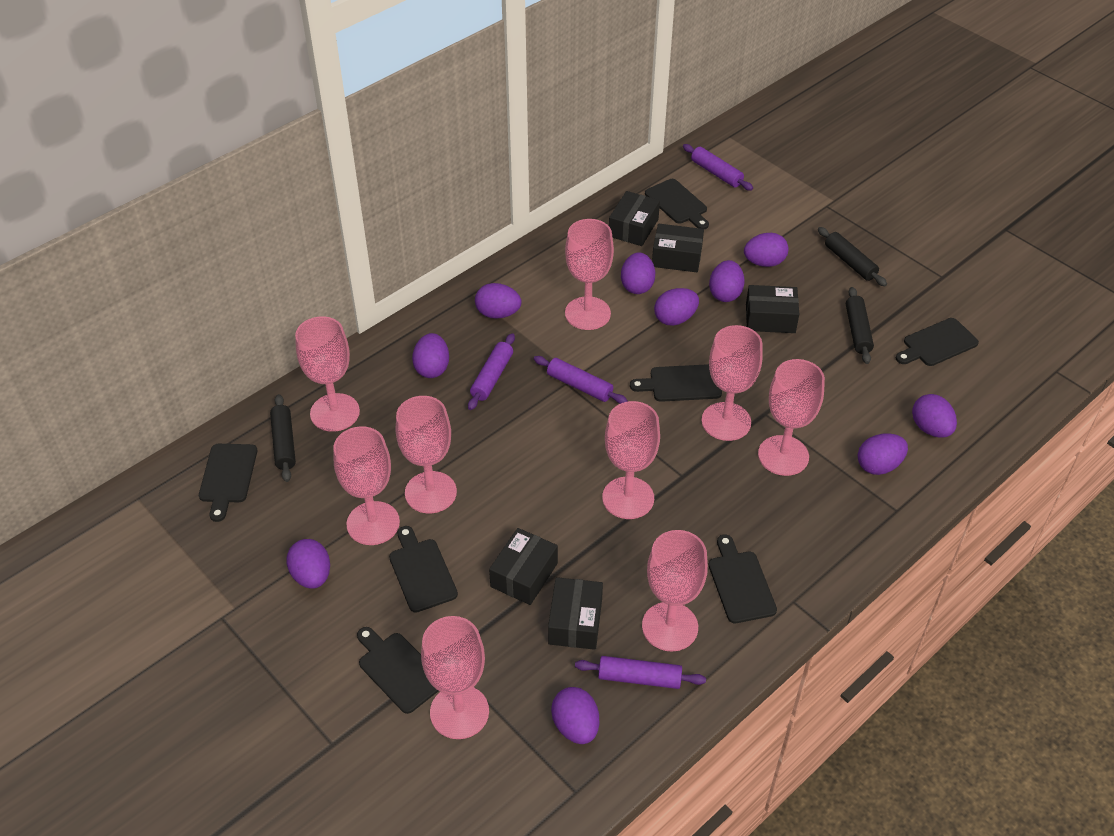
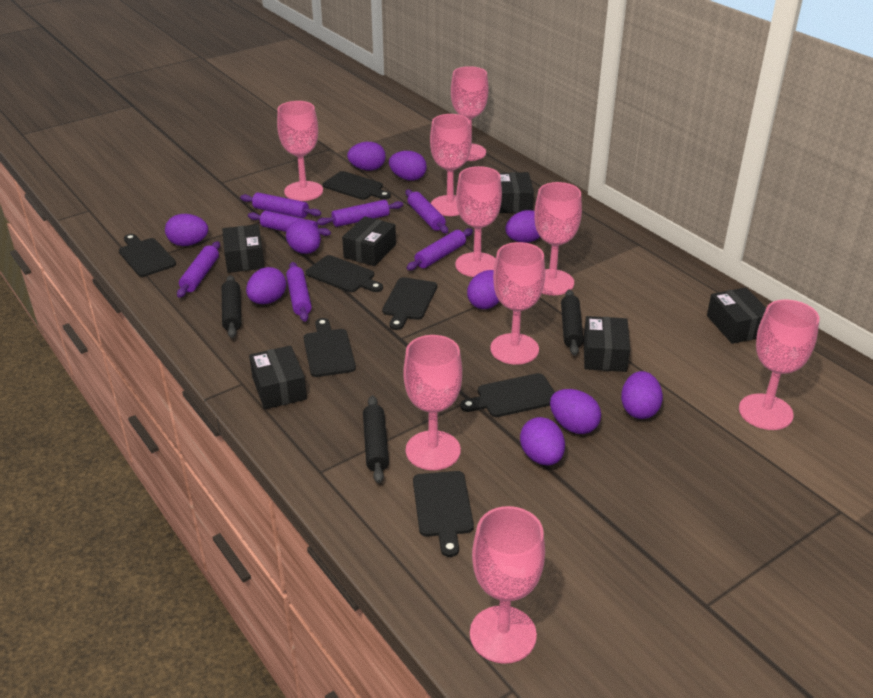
black box: 5 -> 6
purple rolling pin: 4 -> 7

